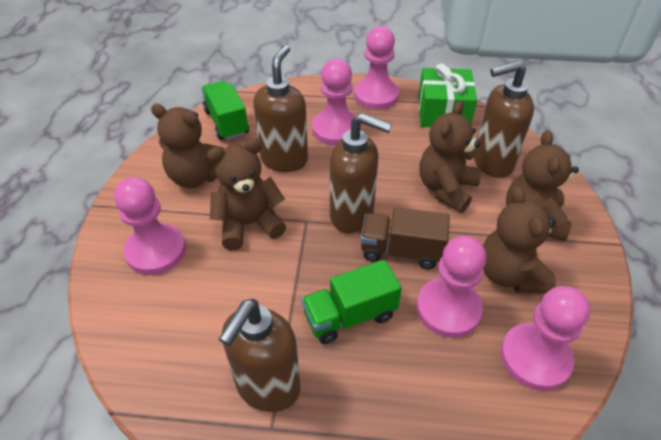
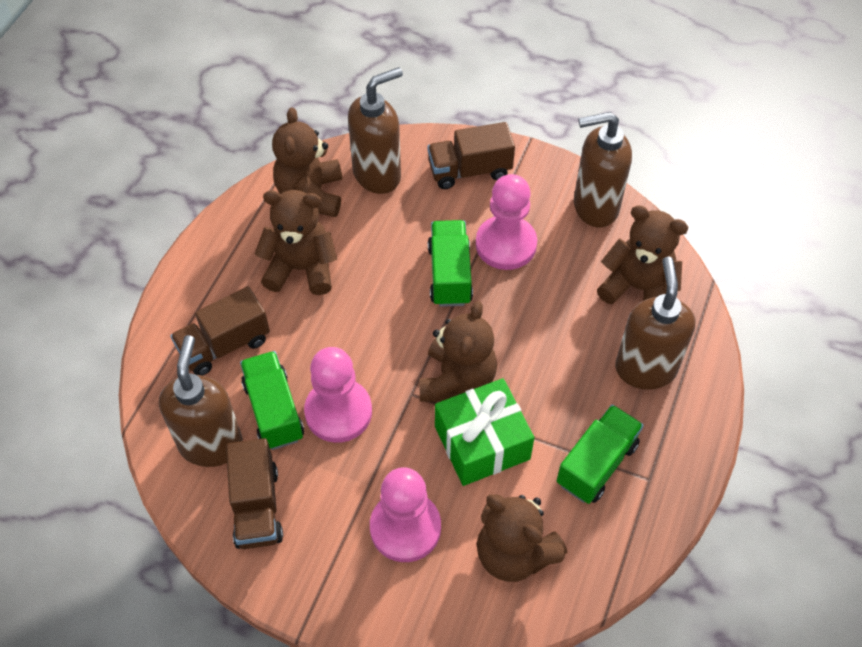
brown truck: 1 -> 3
green truck: 2 -> 3
pink pawn: 5 -> 3

